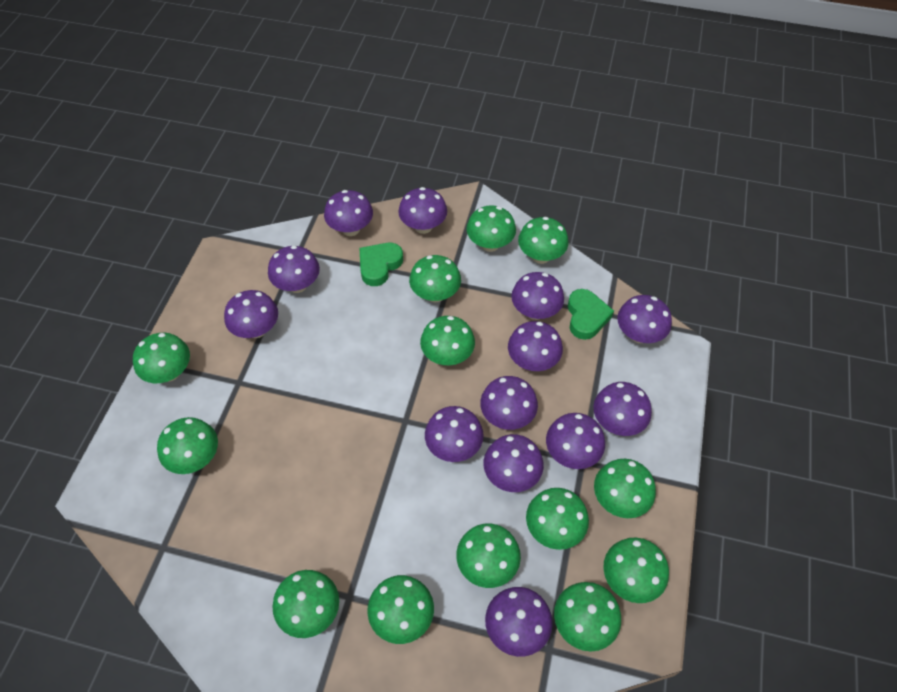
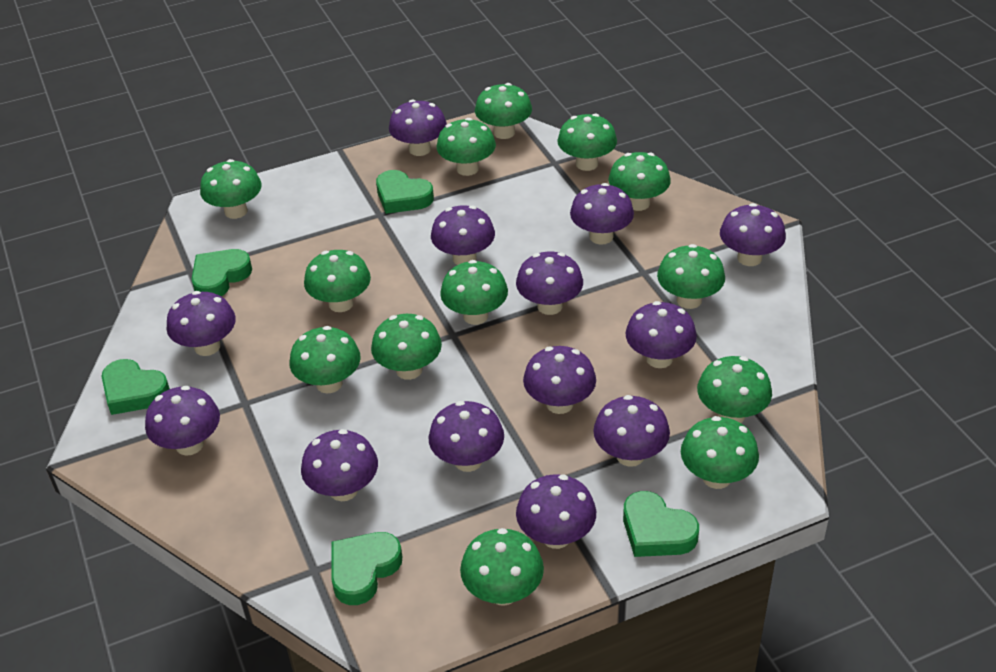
green heart: 2 -> 5

